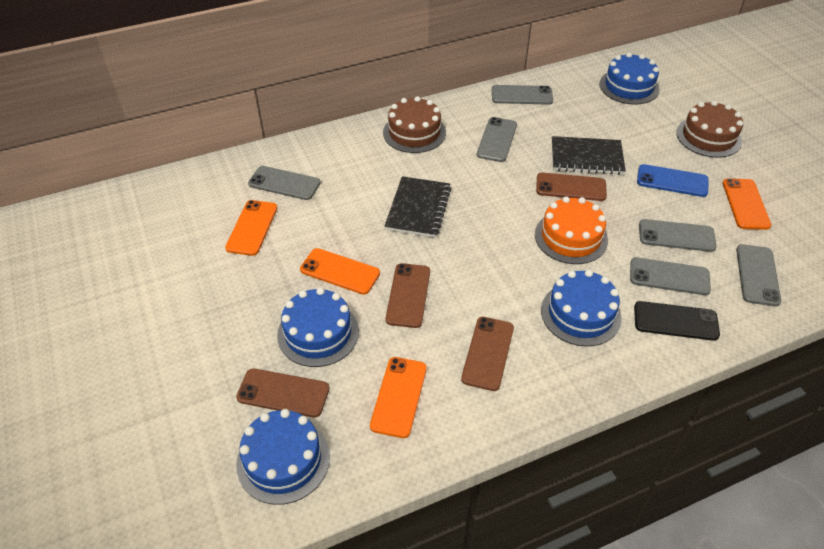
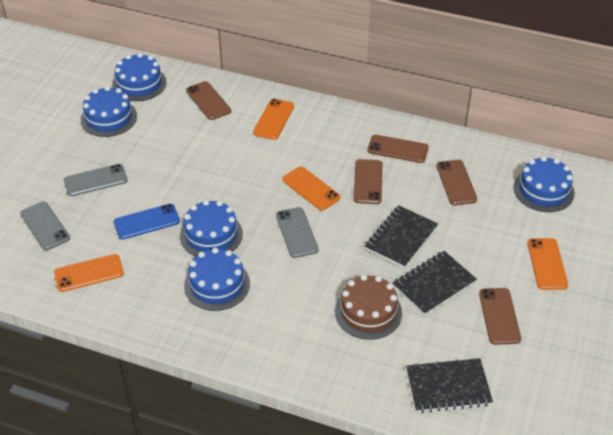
black notebook: 2 -> 3
black phone: 1 -> 0
blue cake: 4 -> 5
brown cake: 2 -> 1
brown phone: 4 -> 5
grey phone: 6 -> 3
orange cake: 1 -> 0

